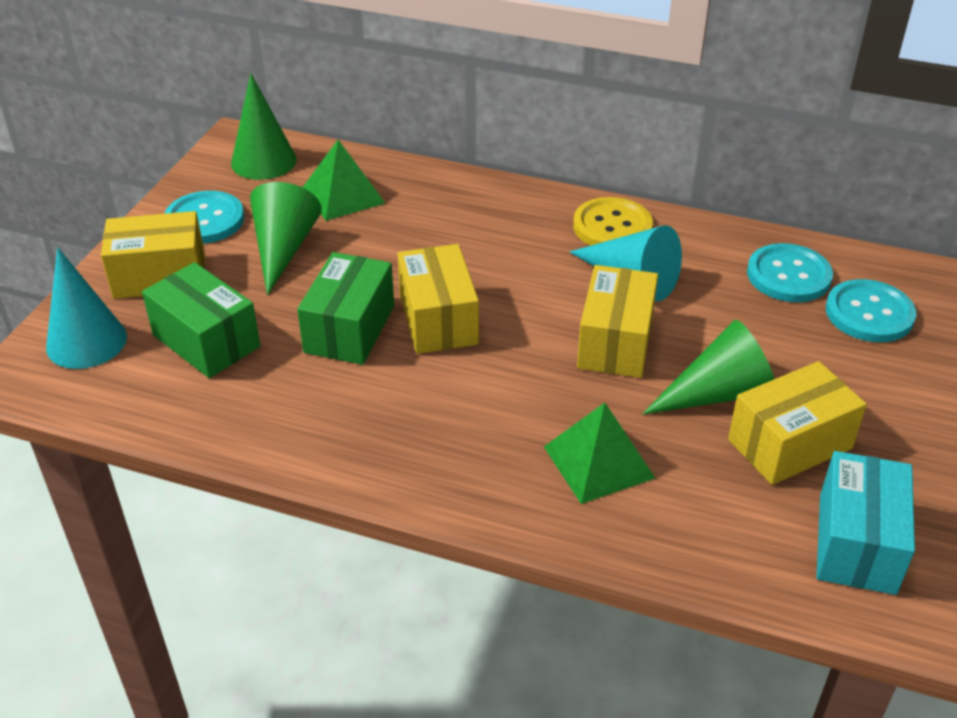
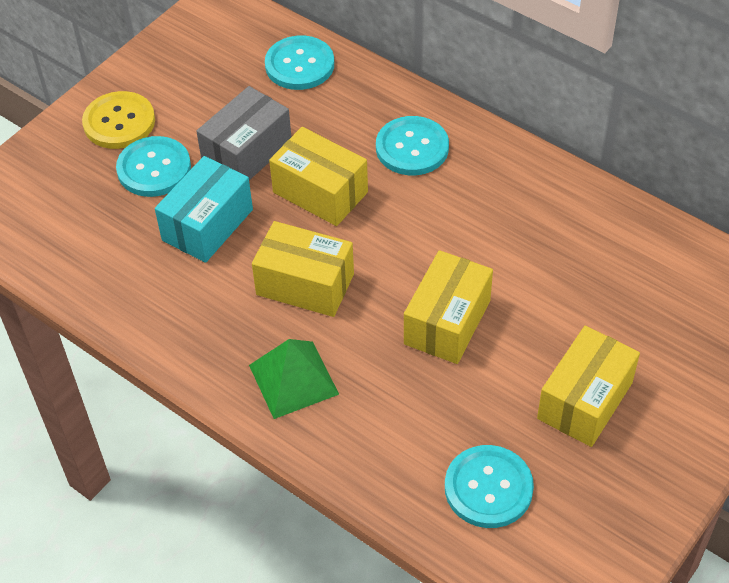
green box: 2 -> 0
green cone: 3 -> 0
green pyramid: 2 -> 1
grey box: 0 -> 1
turquoise button: 3 -> 4
turquoise cone: 2 -> 0

